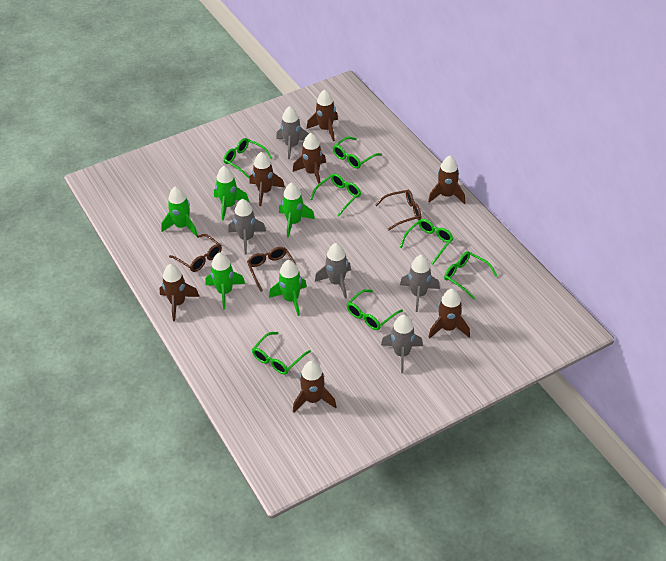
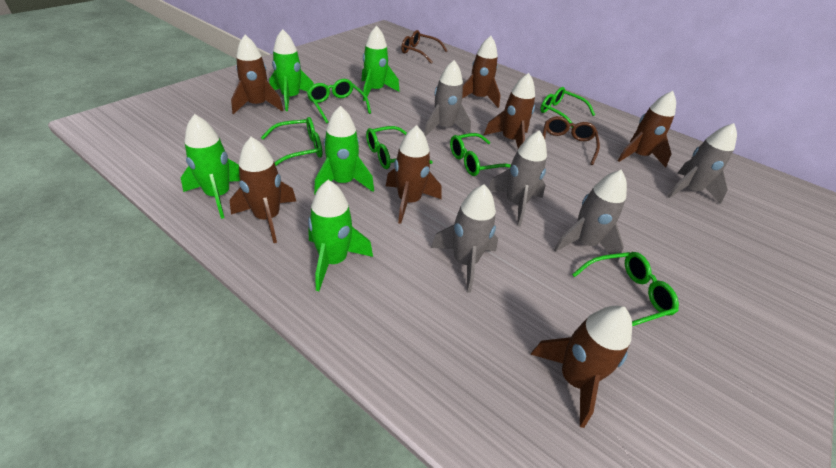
brown glasses: 3 -> 2
green glasses: 7 -> 6

